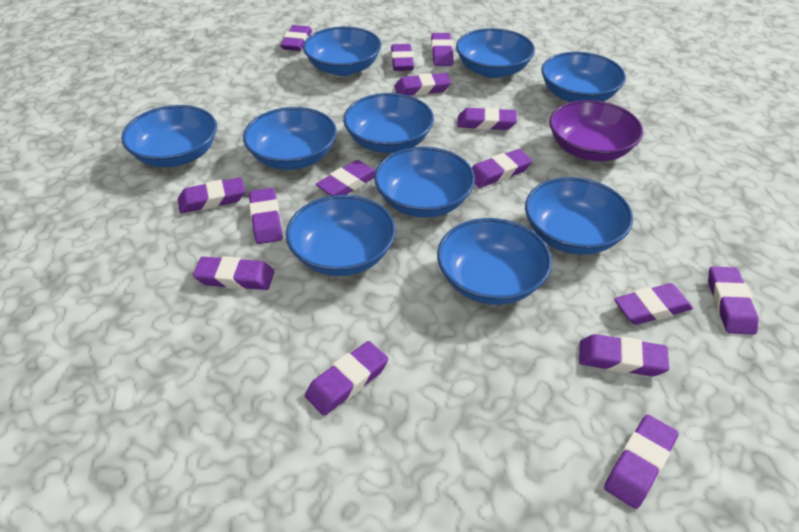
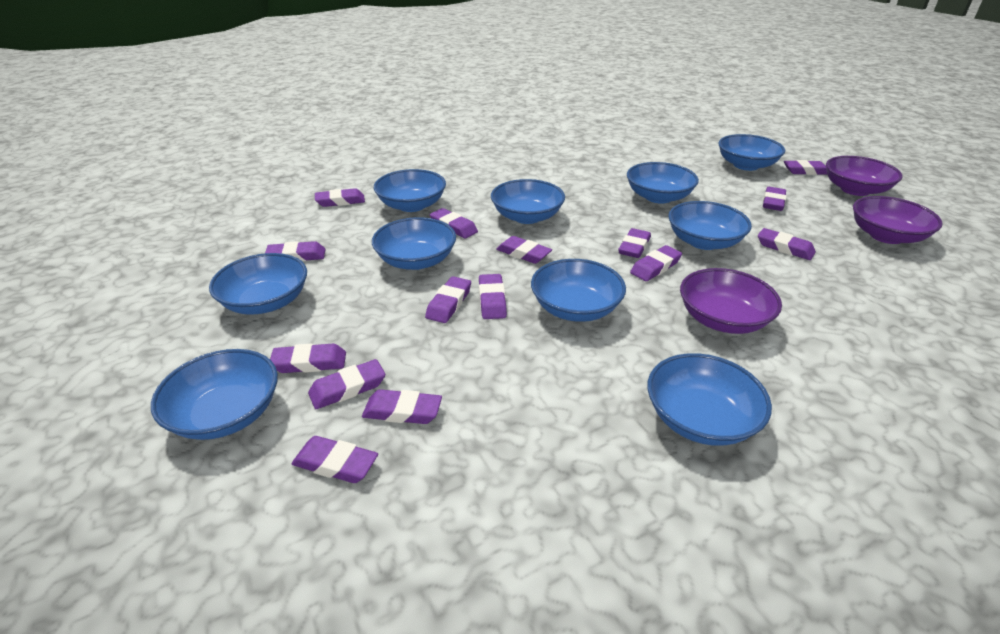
purple bowl: 1 -> 3

